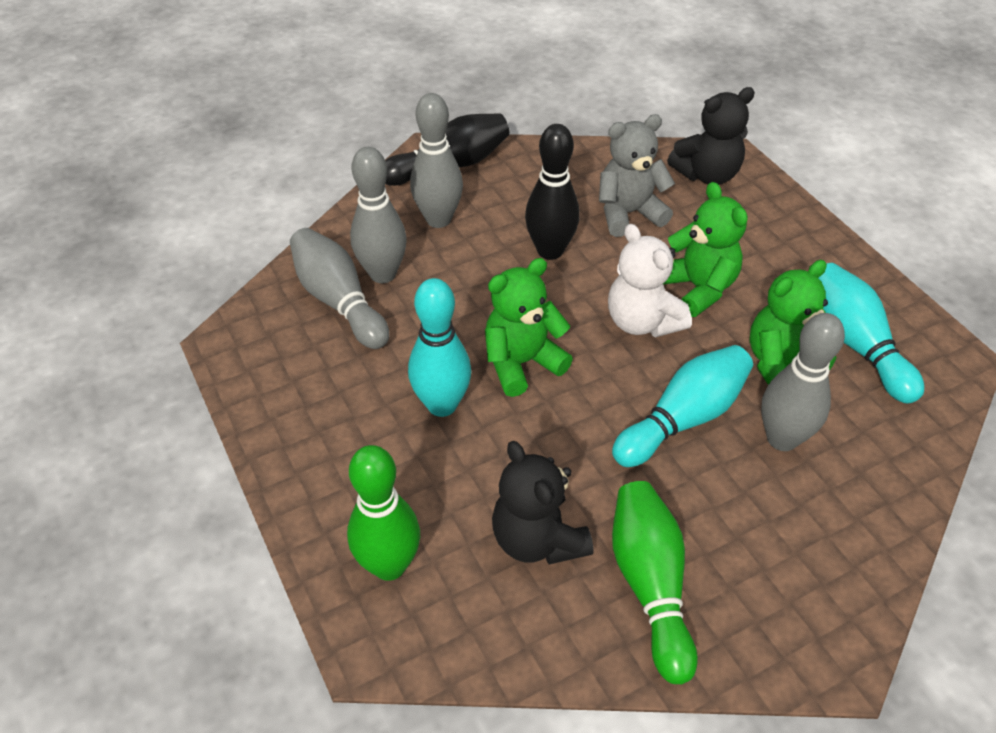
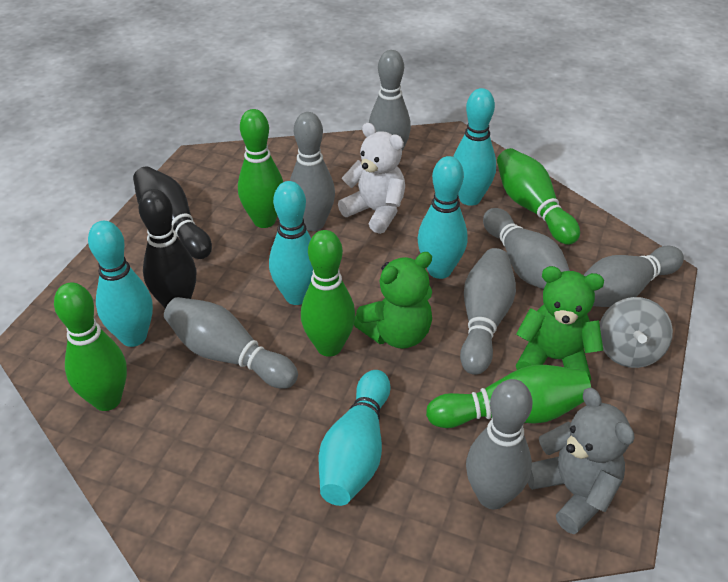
black teddy bear: 2 -> 0
green bowling pin: 2 -> 5
green teddy bear: 3 -> 2
grey bowling pin: 4 -> 7
grey spinning top: 0 -> 1
turquoise bowling pin: 3 -> 5

